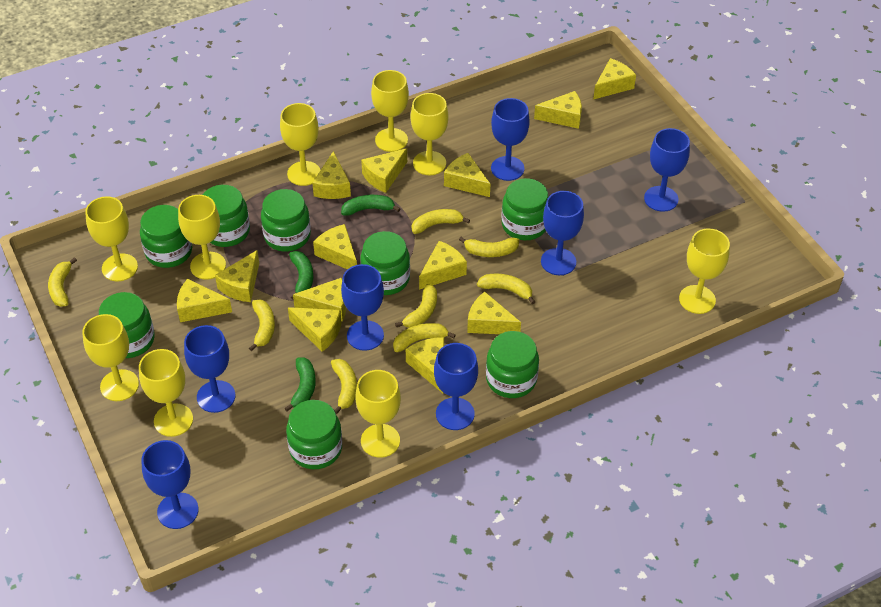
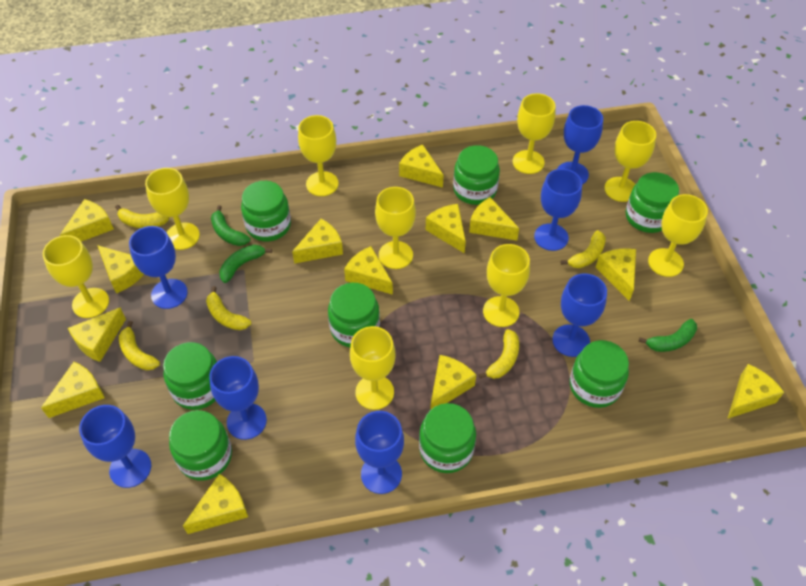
yellow banana: 8 -> 5

